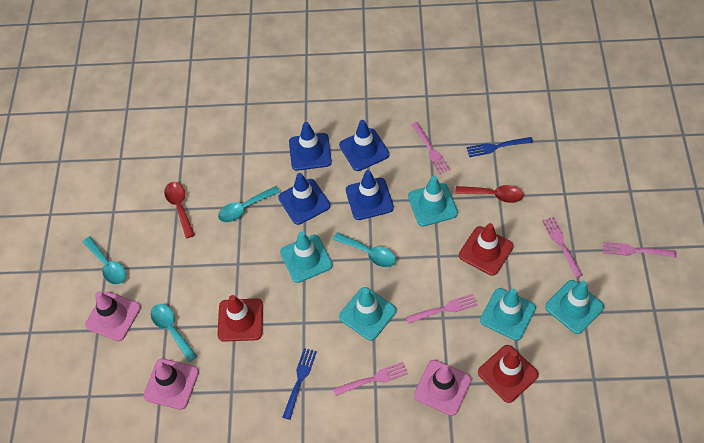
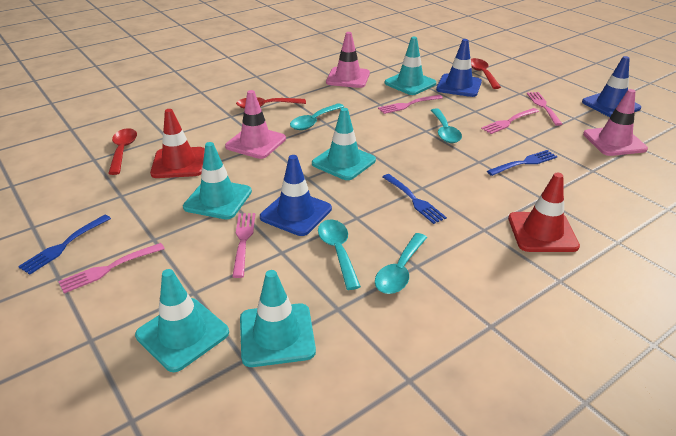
blue fork: 2 -> 3
blue traffic cone: 4 -> 3
red spoon: 2 -> 3
red traffic cone: 3 -> 2

